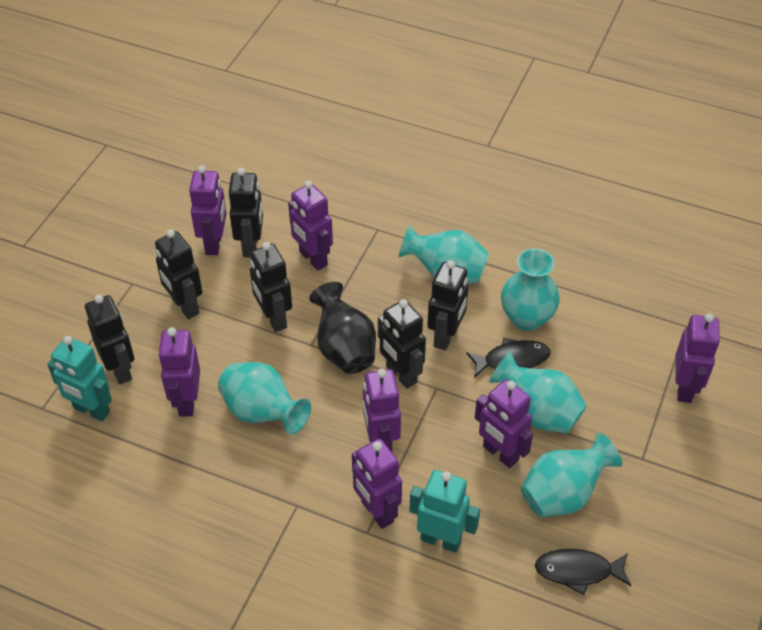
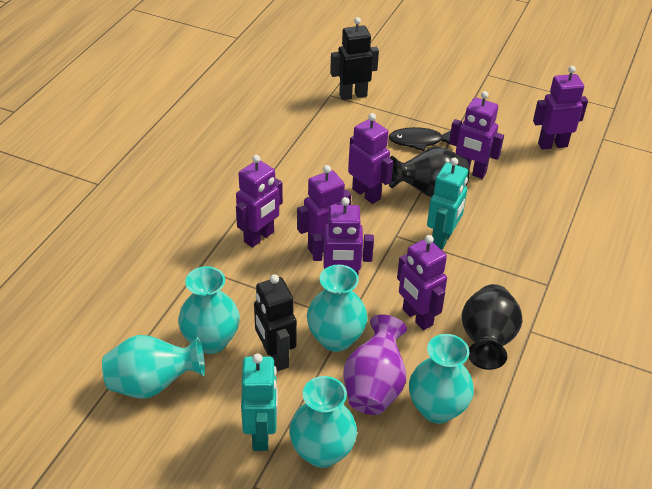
black fish: 2 -> 1
black robot: 6 -> 2
black vase: 1 -> 2
purple vase: 0 -> 1

